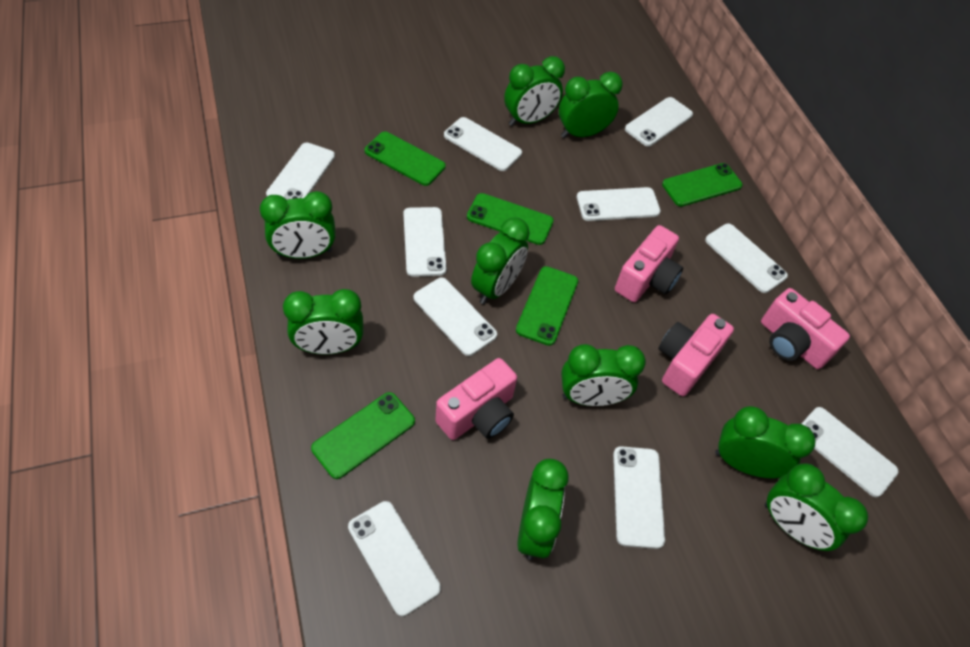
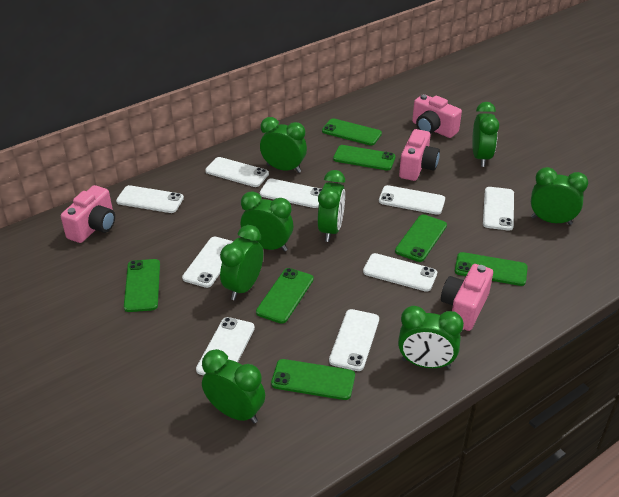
green clock: 9 -> 8
green phone: 5 -> 7
white phone: 10 -> 9

